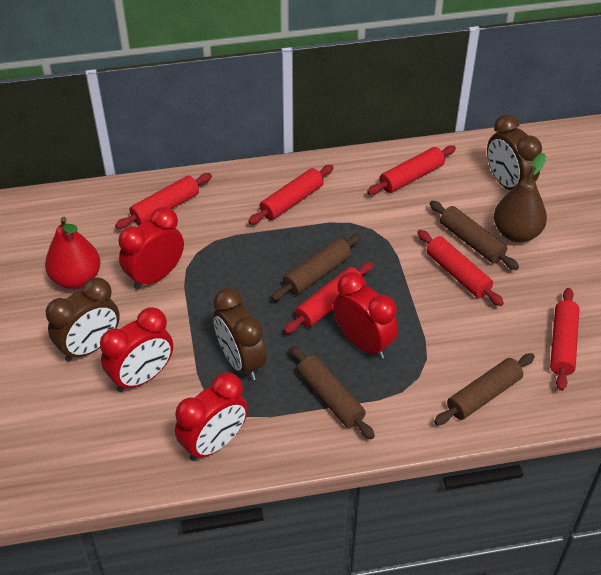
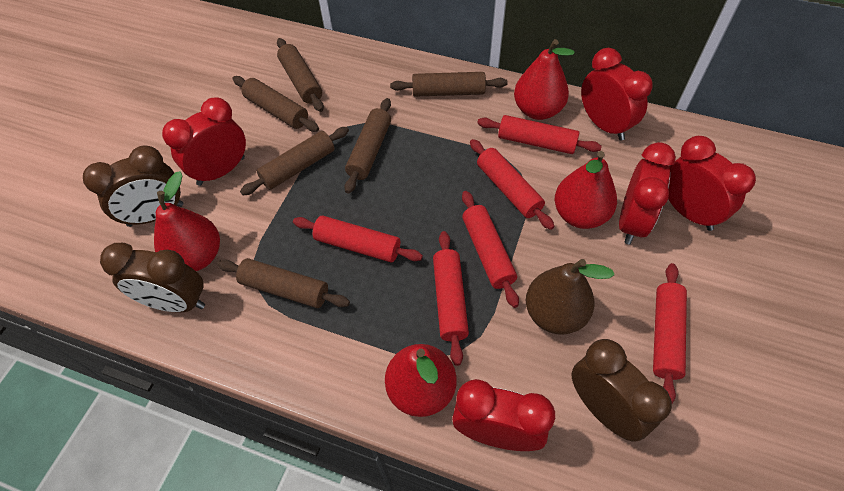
brown rolling pin: 4 -> 6
red clock: 4 -> 5
red pear: 1 -> 4

